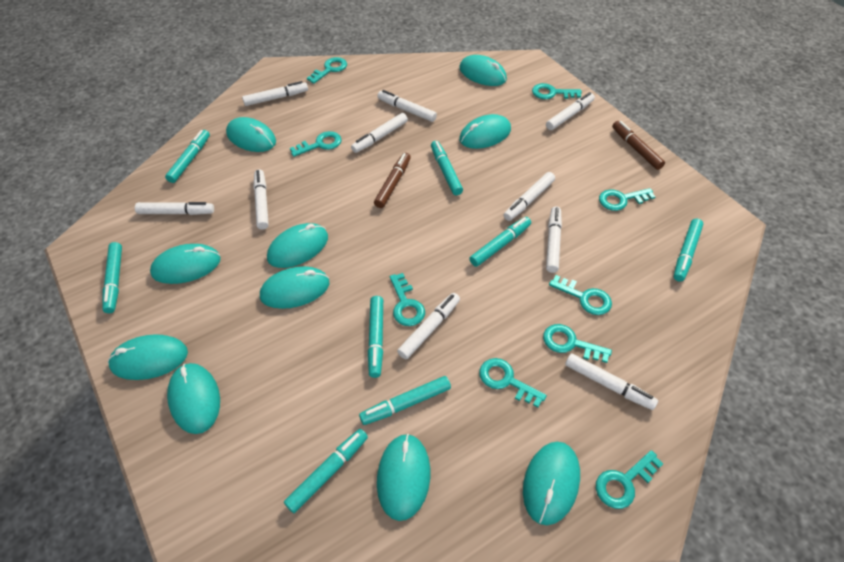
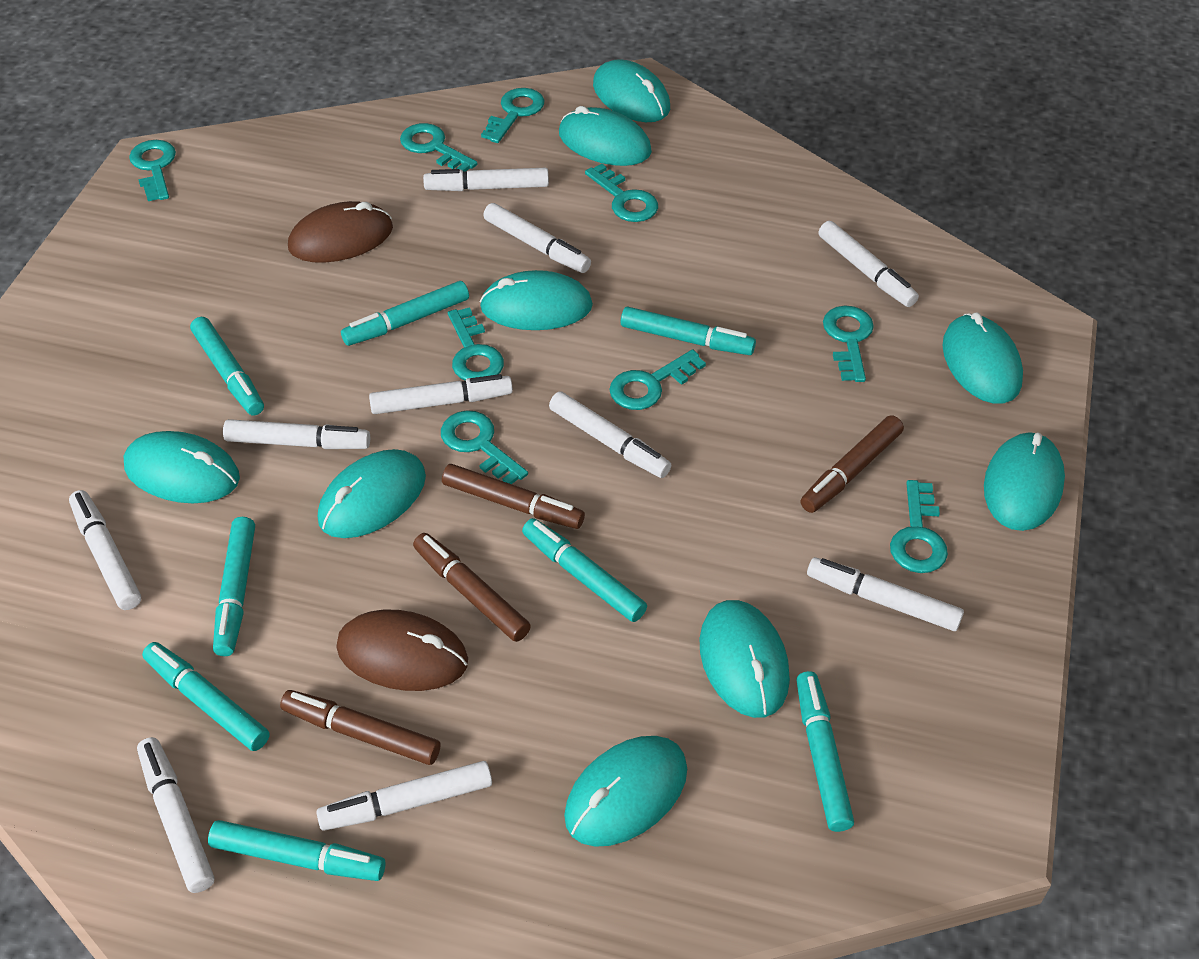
brown marker: 2 -> 4
brown mouse: 0 -> 2
turquoise mouse: 10 -> 9

